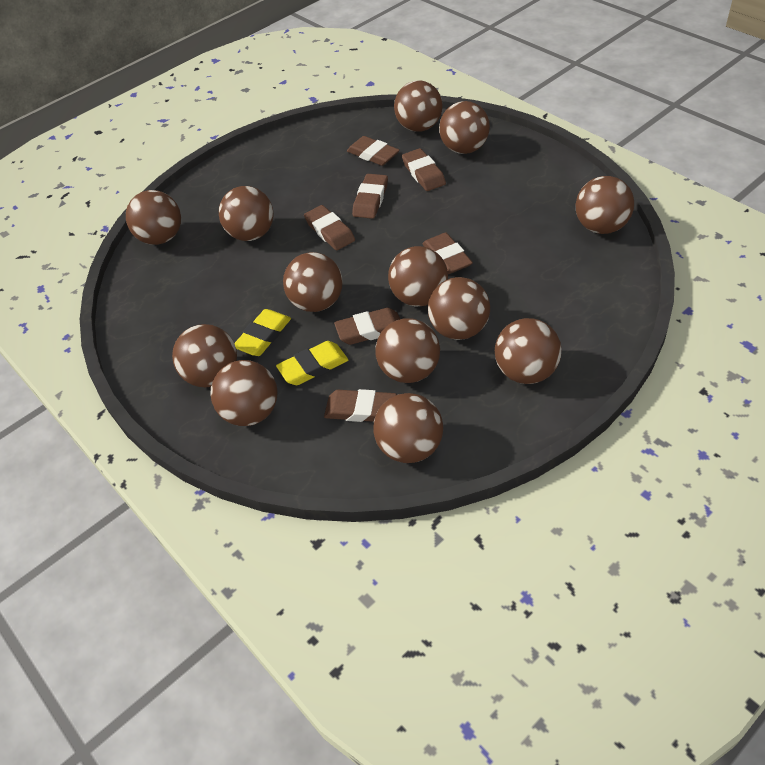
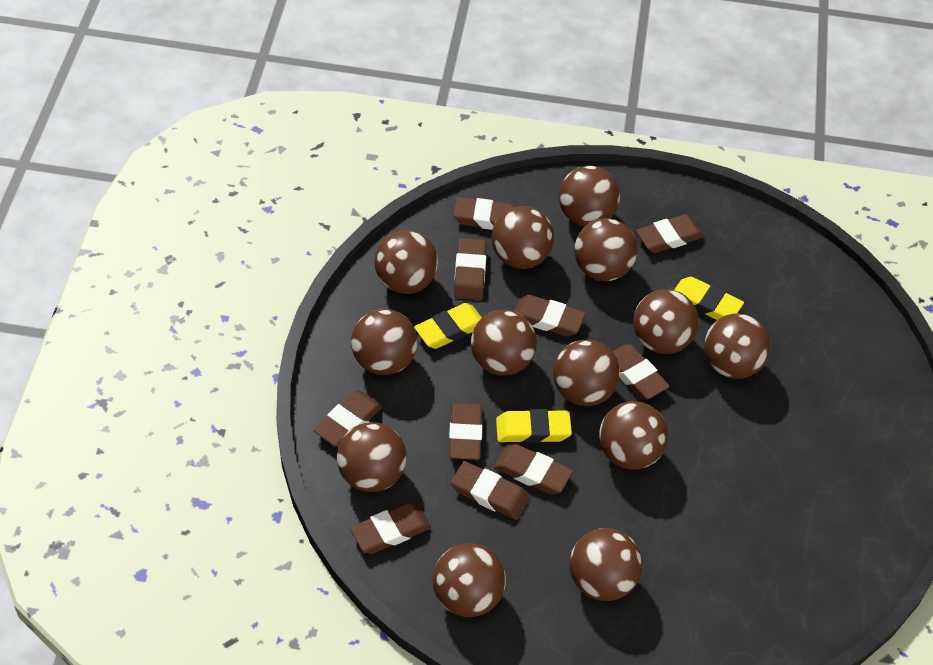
brown eraser: 7 -> 10
yellow eraser: 2 -> 3

